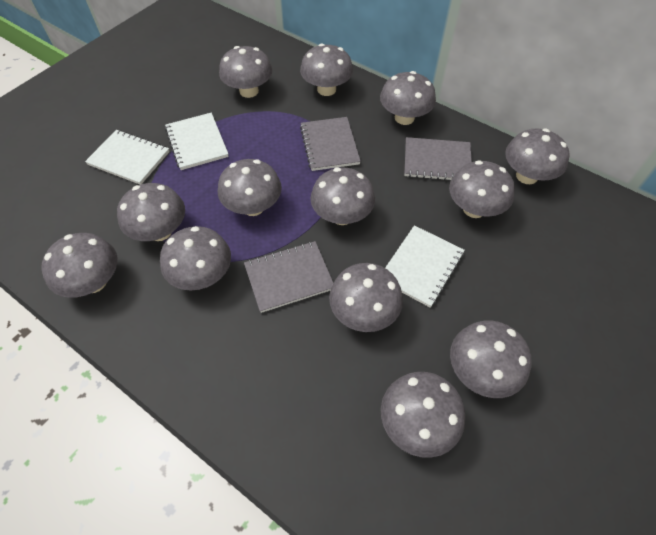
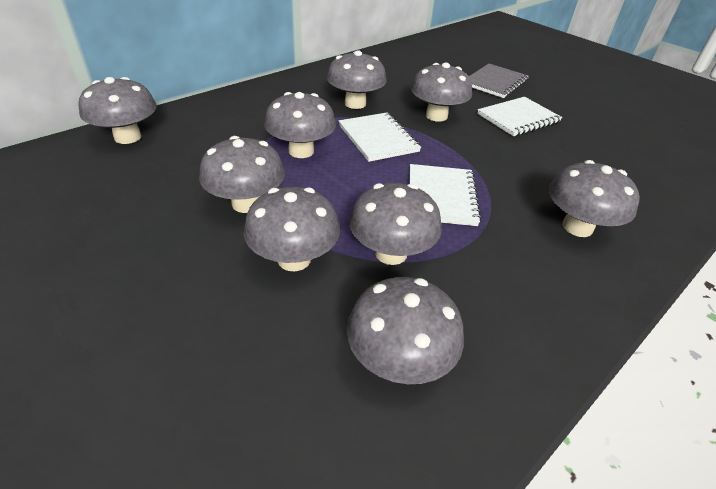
grey mushroom: 13 -> 9
grey notebook: 3 -> 1

